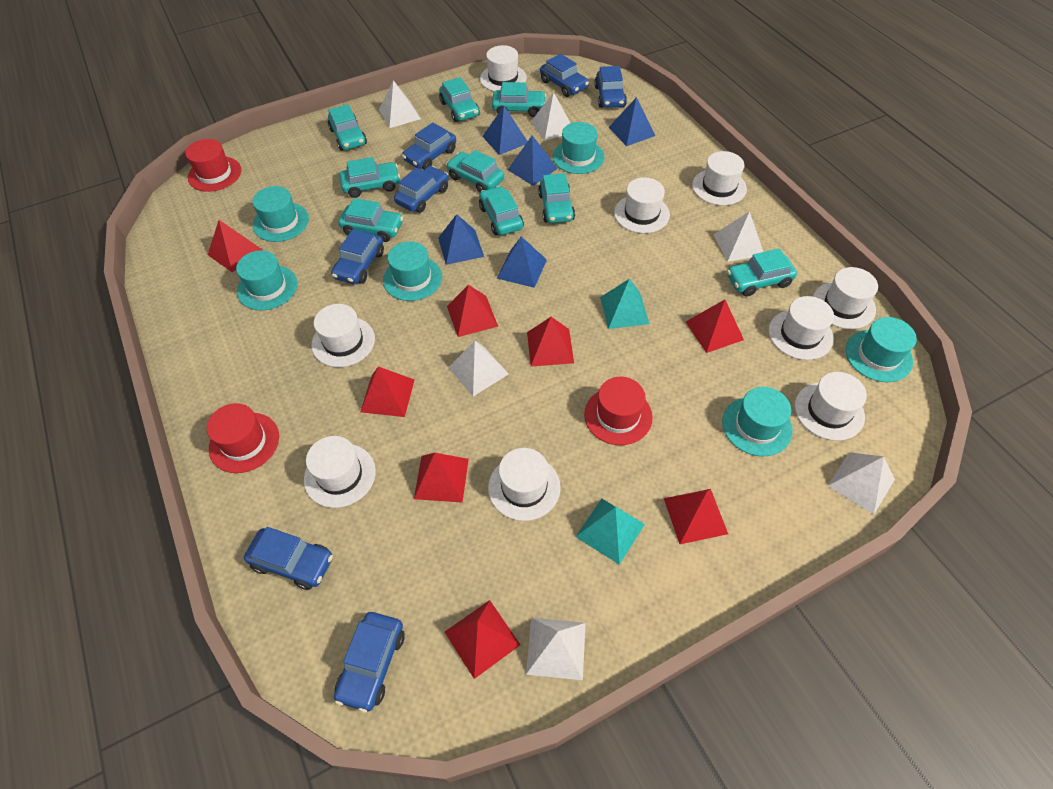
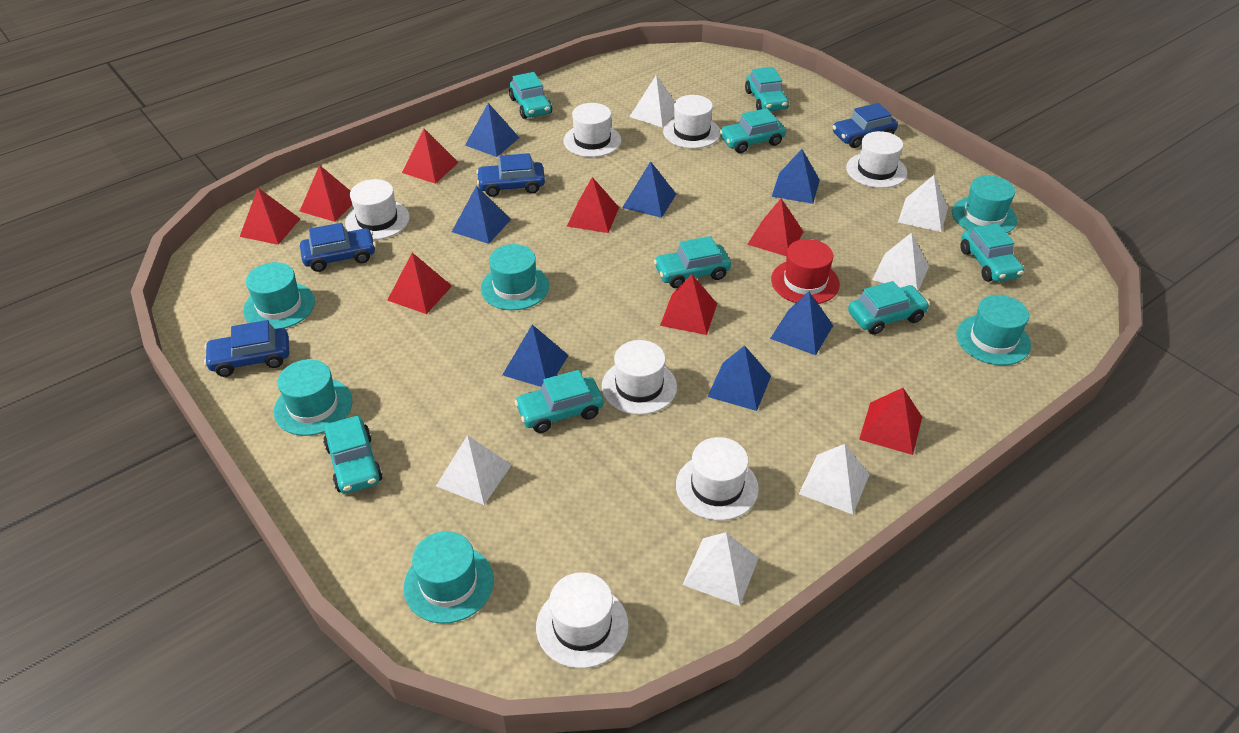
blue car: 7 -> 4
blue pyramid: 5 -> 7
red hat: 3 -> 1
turquoise car: 9 -> 8
turquoise pyramid: 2 -> 0
white hat: 9 -> 7

